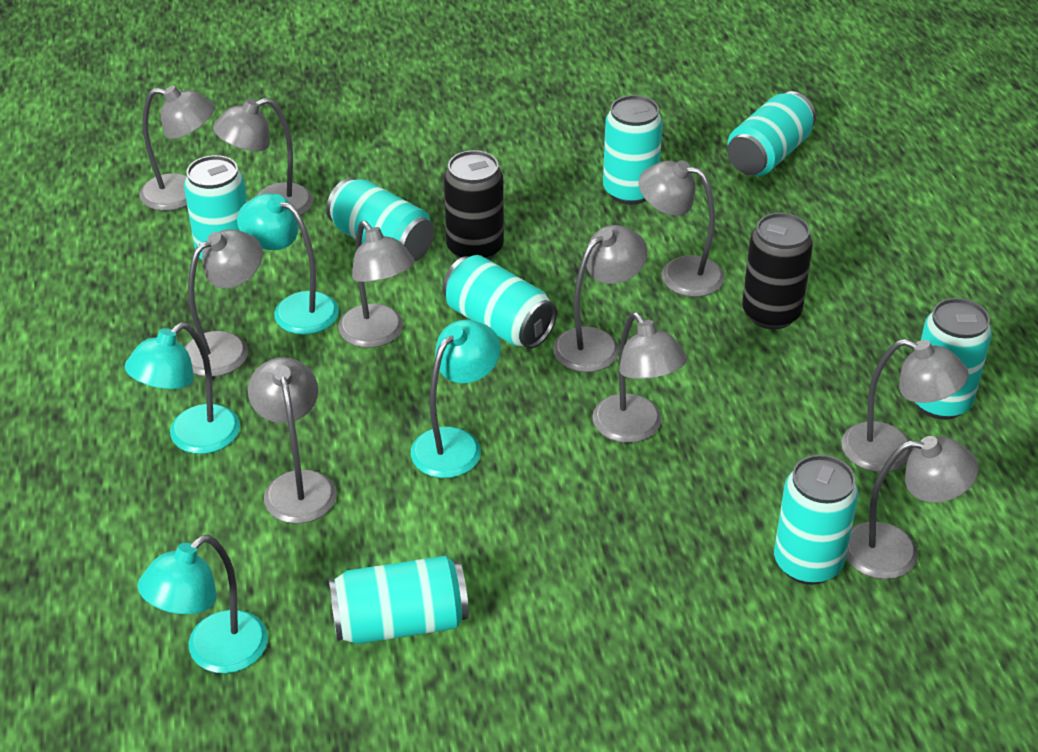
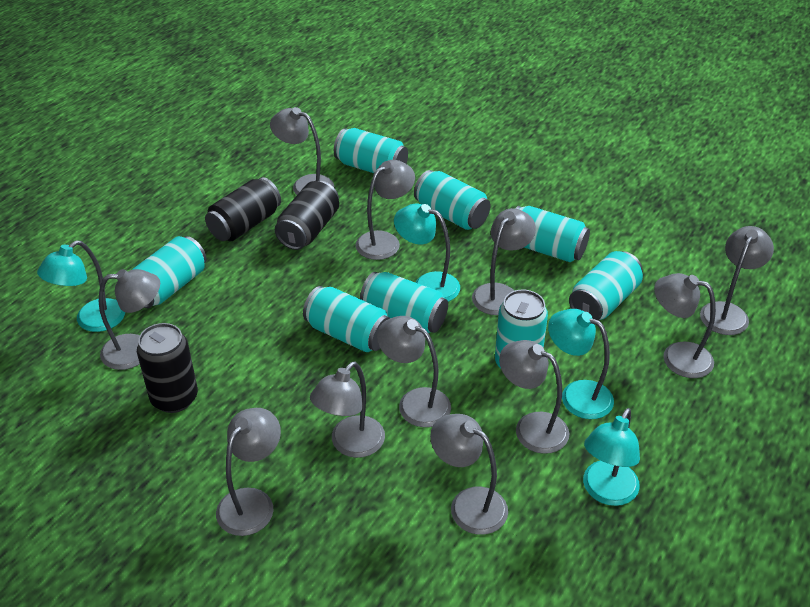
black can: 2 -> 3
grey lamp: 10 -> 11

